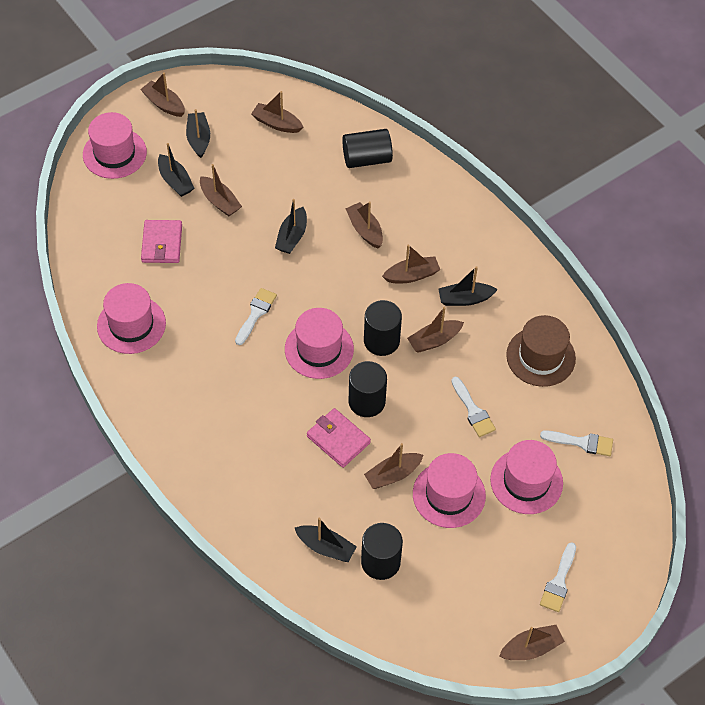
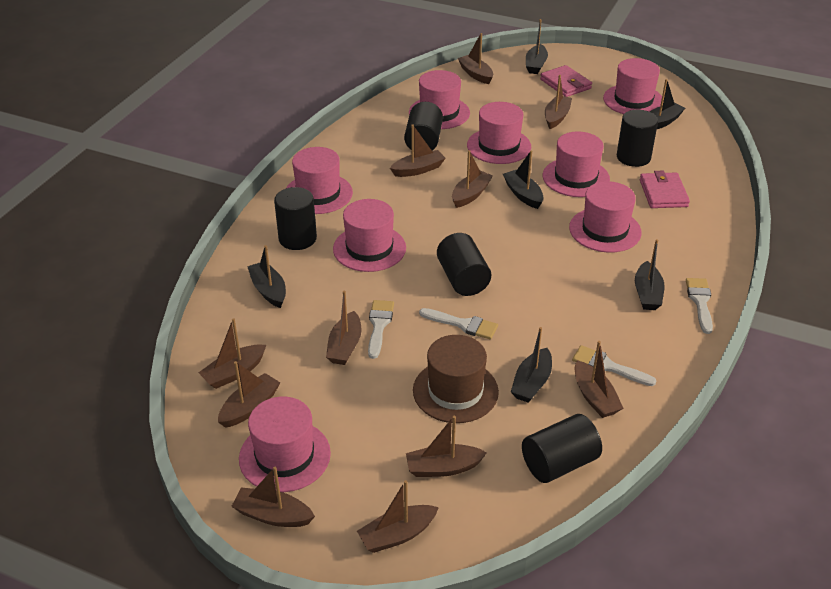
black boat: 5 -> 6
black cylinder: 4 -> 5
brown boat: 8 -> 11
pink hat: 5 -> 8

